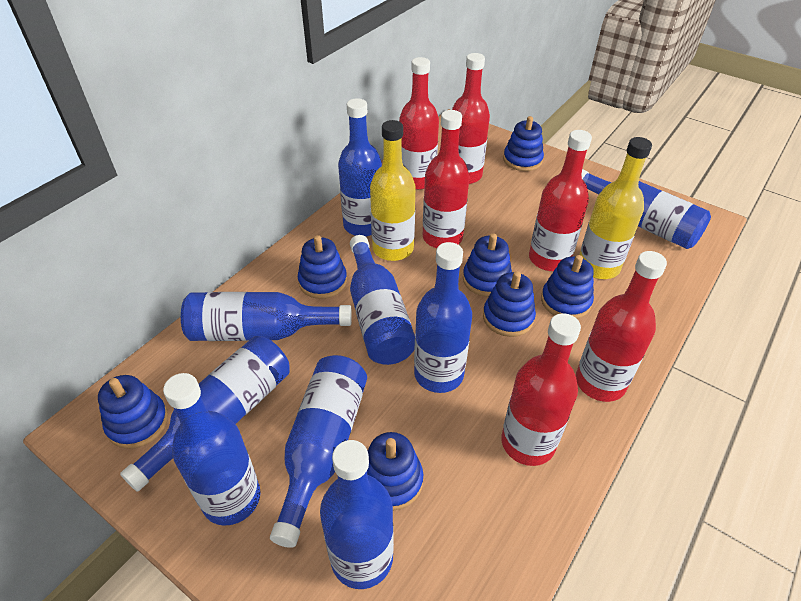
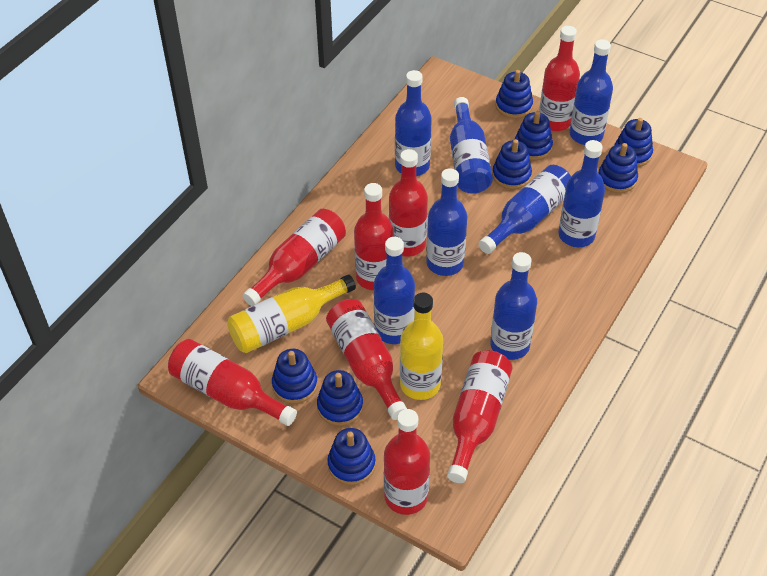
blue bottle: 9 -> 8
blue stacking toy: 7 -> 8
red bottle: 6 -> 8

